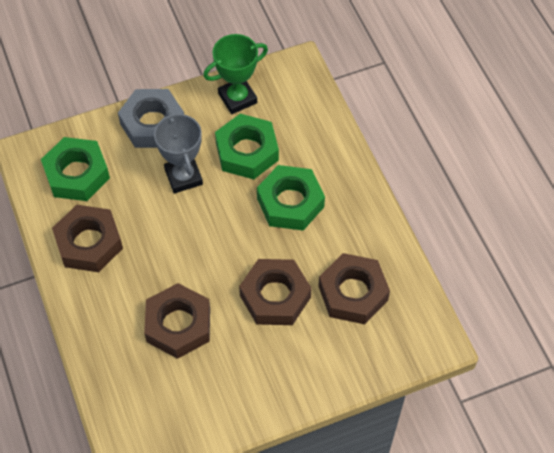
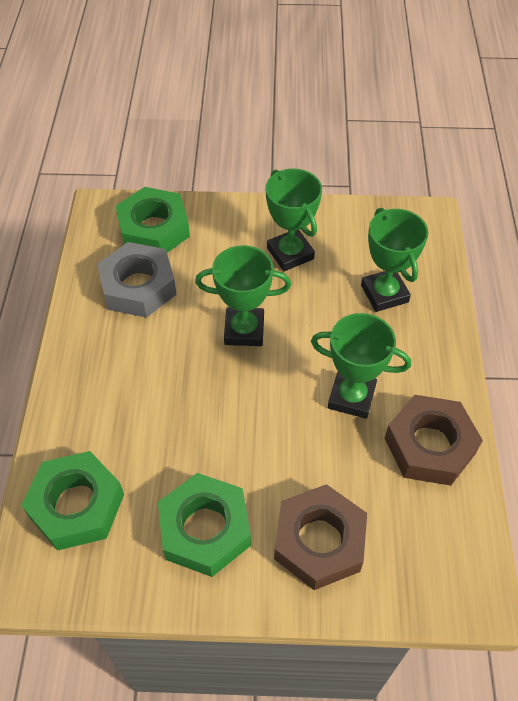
brown nut: 4 -> 2
green trophy: 1 -> 4
grey trophy: 1 -> 0

